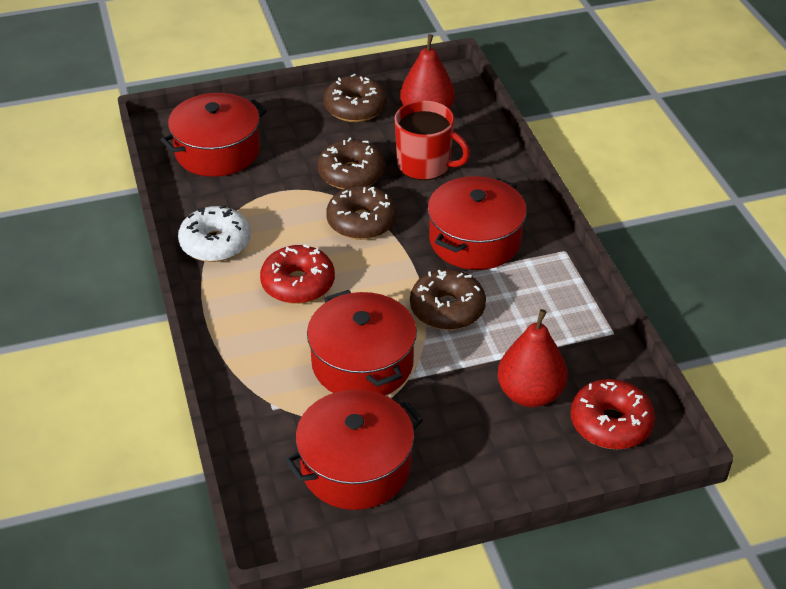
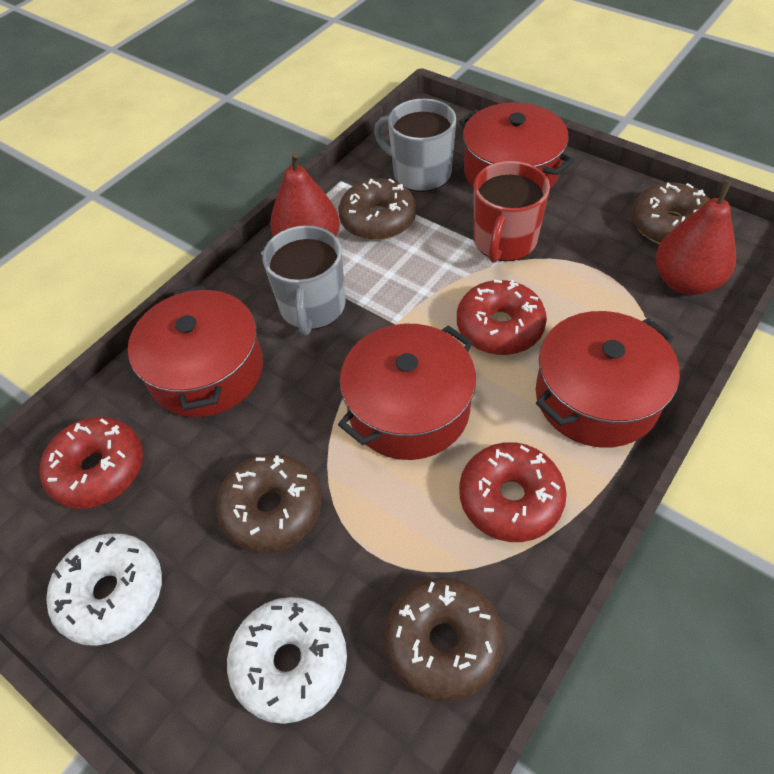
grey mug: 0 -> 2
red donut: 2 -> 3
white donut: 1 -> 2

